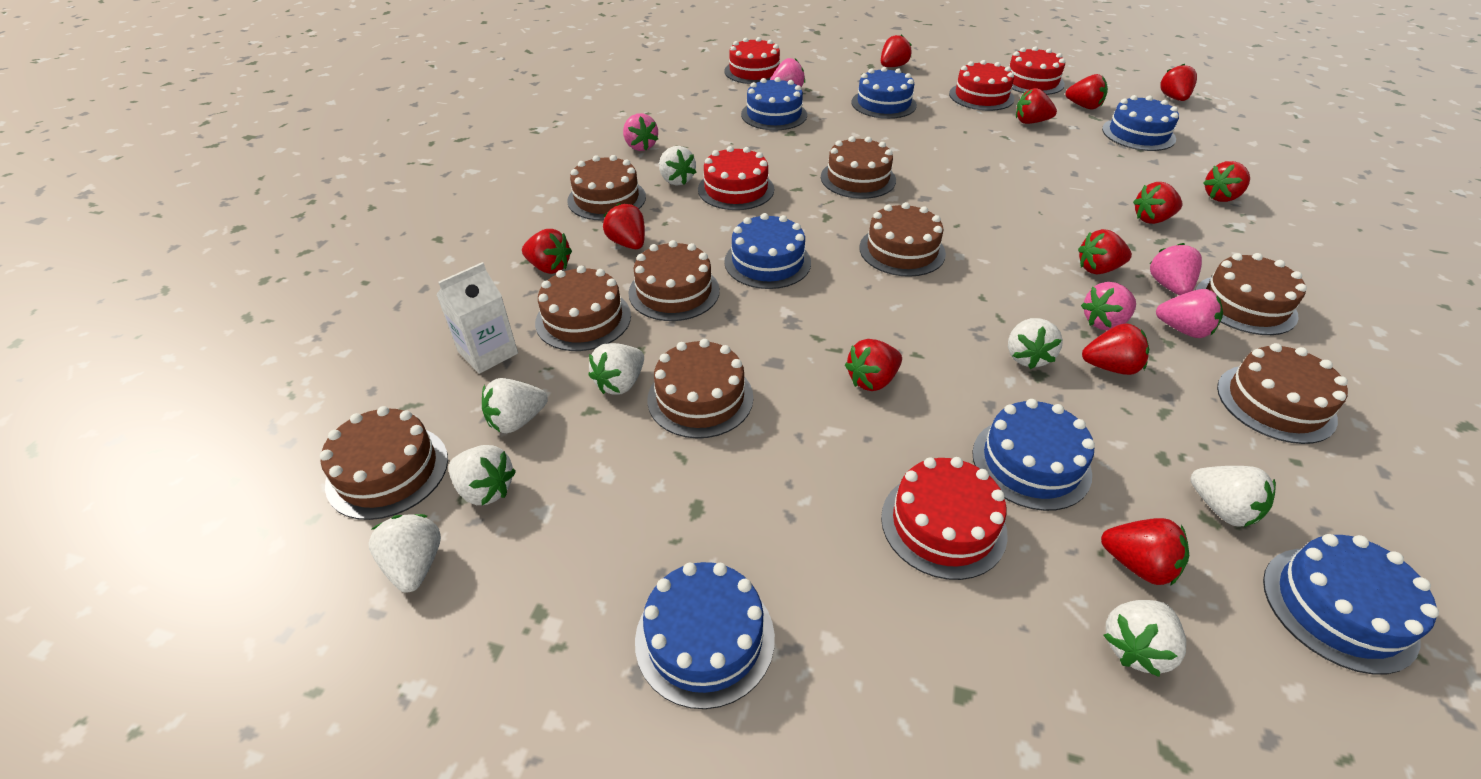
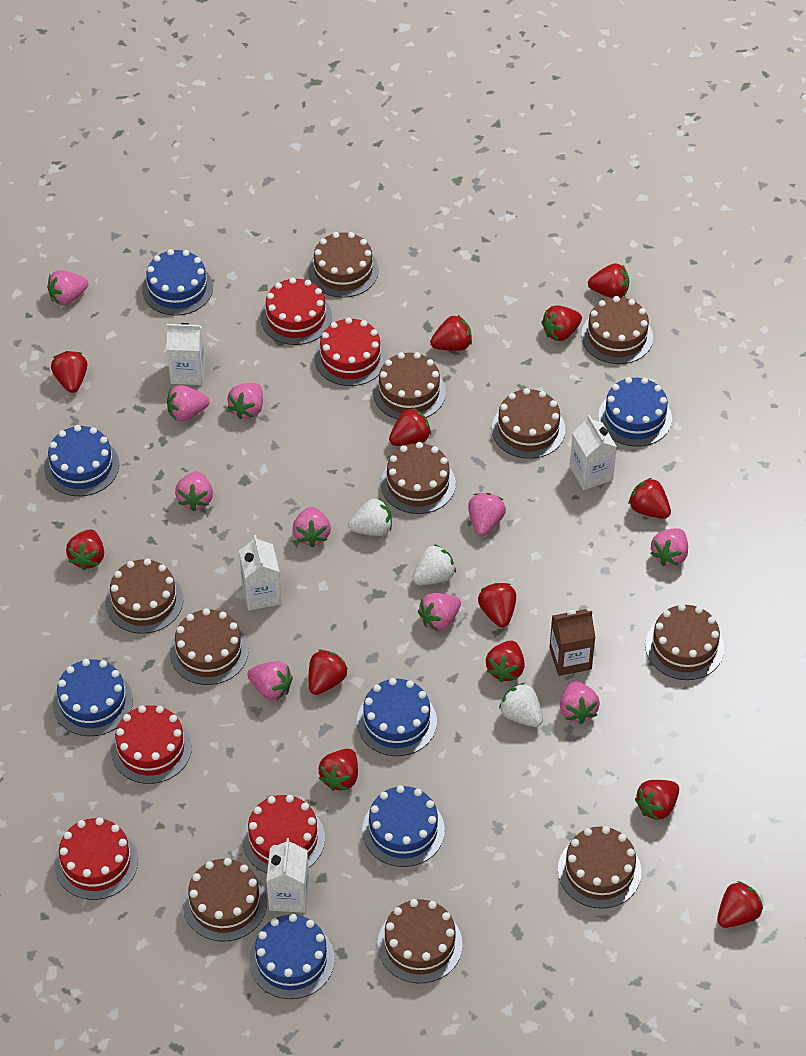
brown cake: 9 -> 11
brown carton: 0 -> 1
pink strawberry: 5 -> 10
red strawberry: 12 -> 13
white carton: 1 -> 4
white strawberry: 8 -> 3

